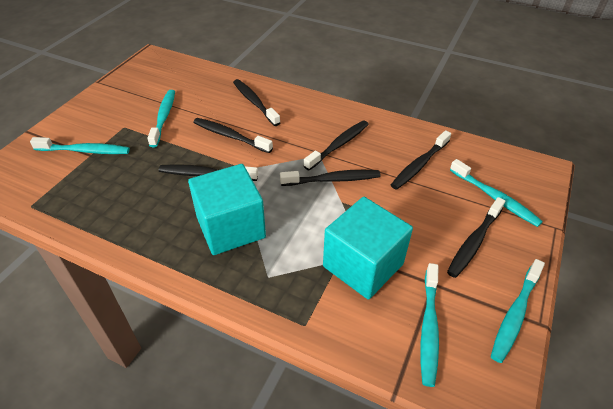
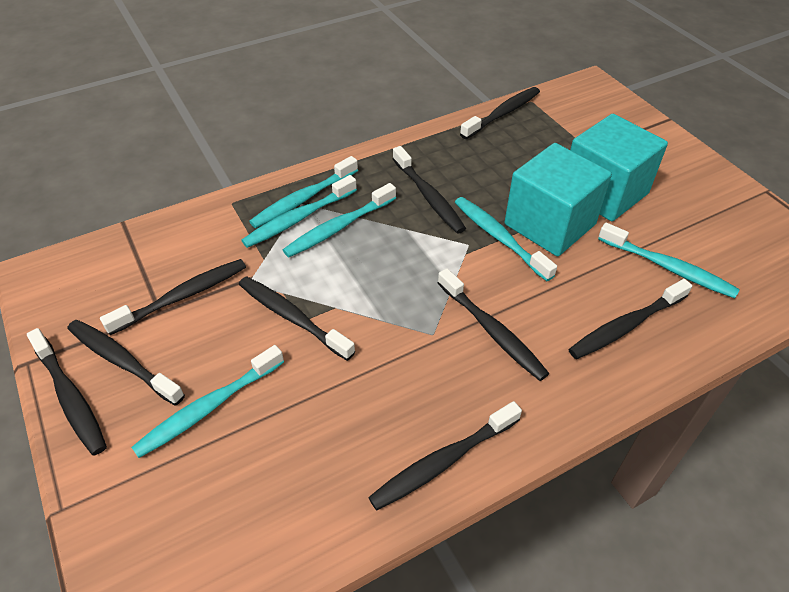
black toothbrush: 7 -> 9
turquoise toothbrush: 5 -> 6

